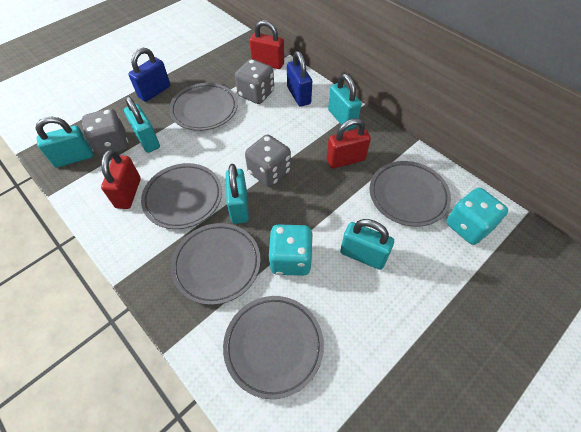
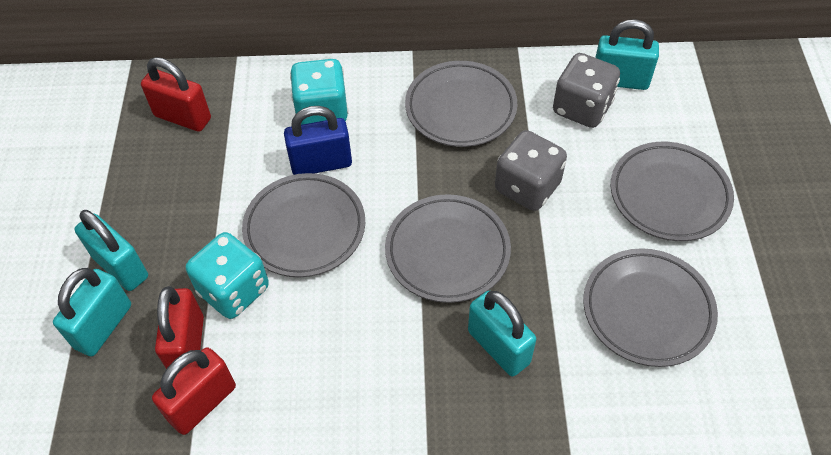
blue padlock: 2 -> 1
grey dice: 3 -> 2
turquoise padlock: 5 -> 4

